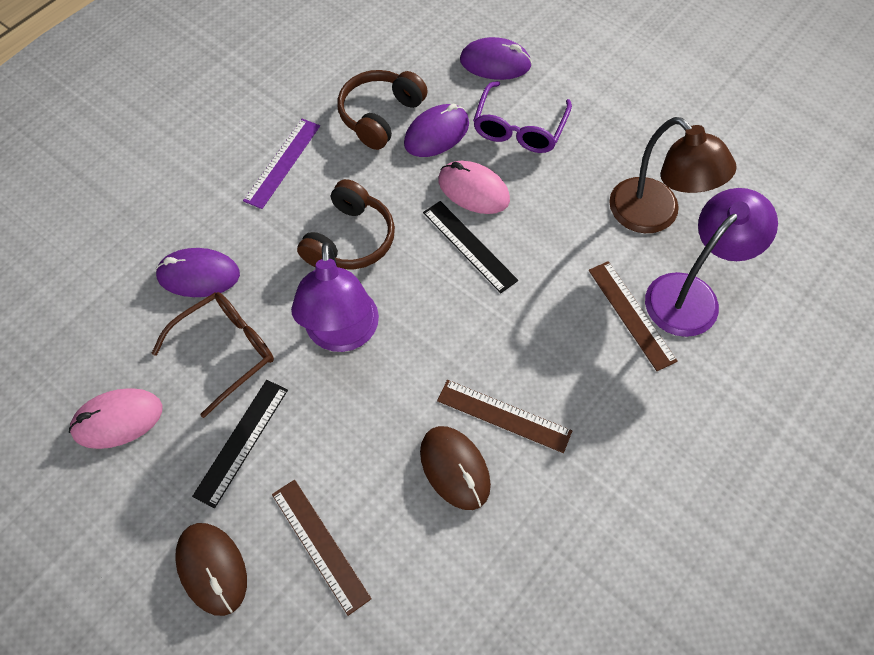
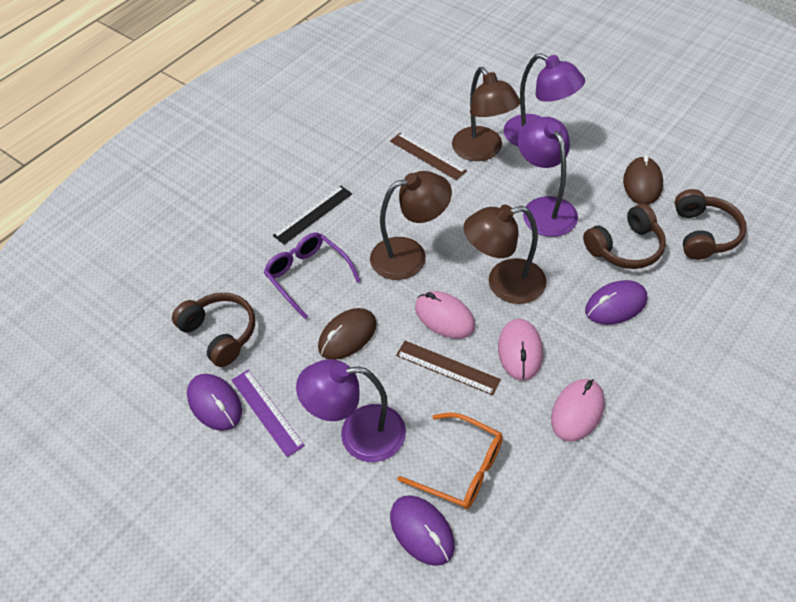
black ruler: 2 -> 1
brown glasses: 1 -> 0
brown headphones: 2 -> 3
brown lamp: 1 -> 3
brown ruler: 3 -> 2
orange glasses: 0 -> 1
pink mouse: 2 -> 3
purple lamp: 2 -> 3

